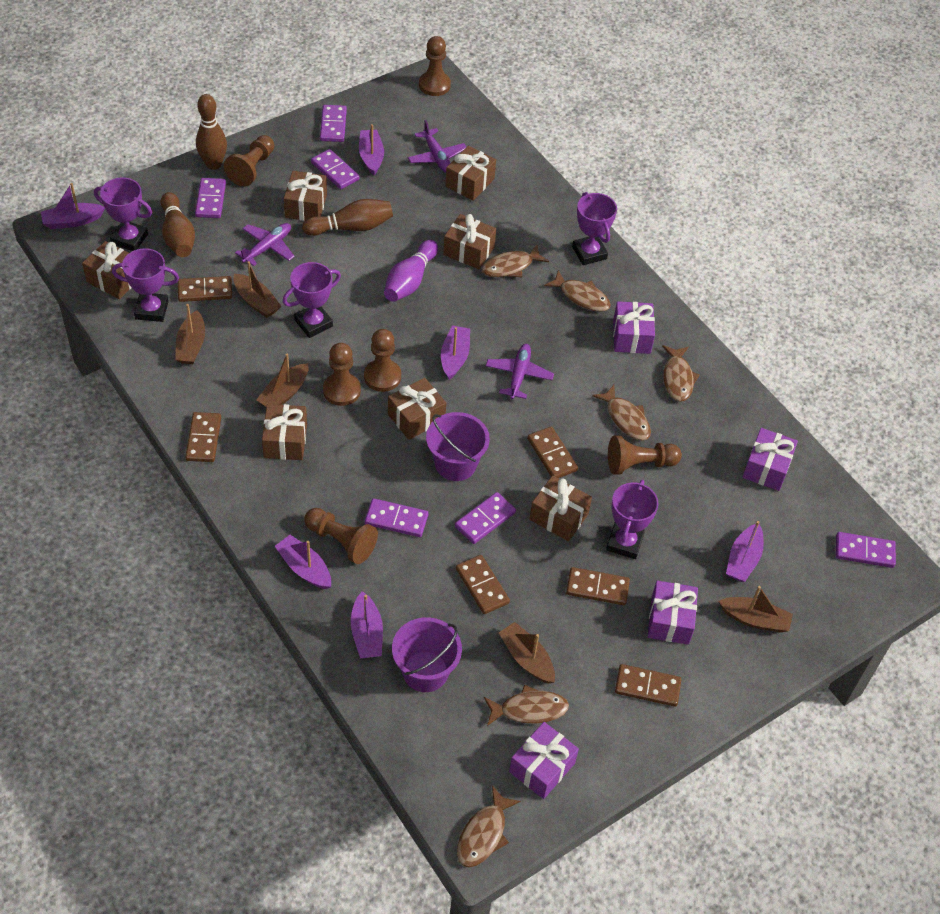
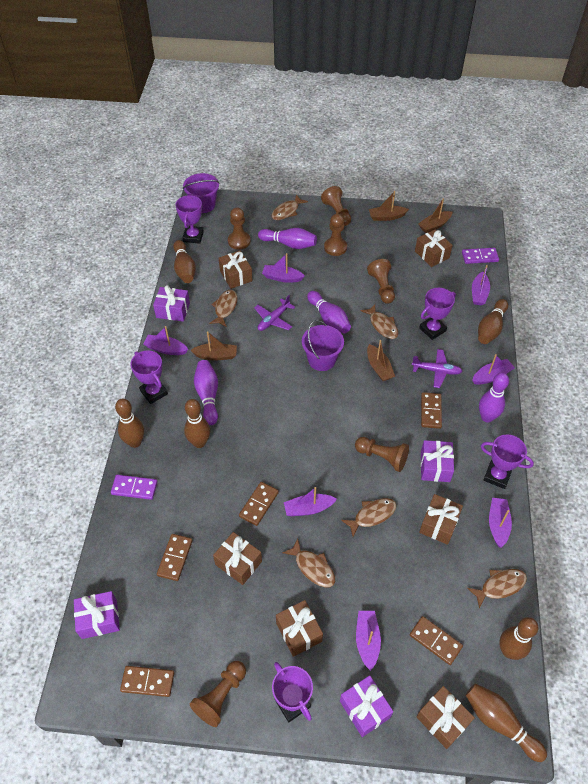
brown boat: 5 -> 4
brown bowling pin: 3 -> 6
brown domino: 6 -> 5
brown gift: 7 -> 6
purple boat: 6 -> 7
purple bowling pin: 1 -> 4
purple domino: 6 -> 2
purple plane: 3 -> 2

